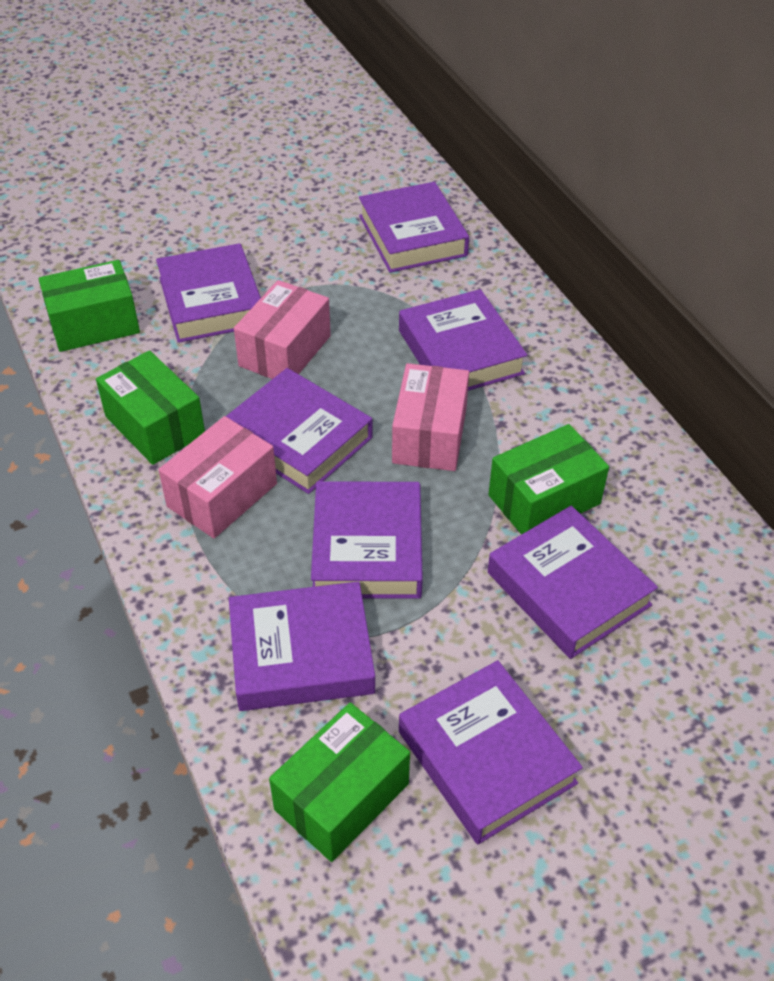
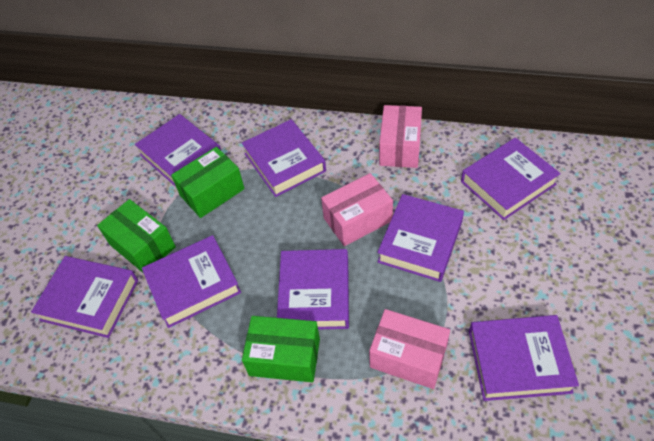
green box: 4 -> 3

